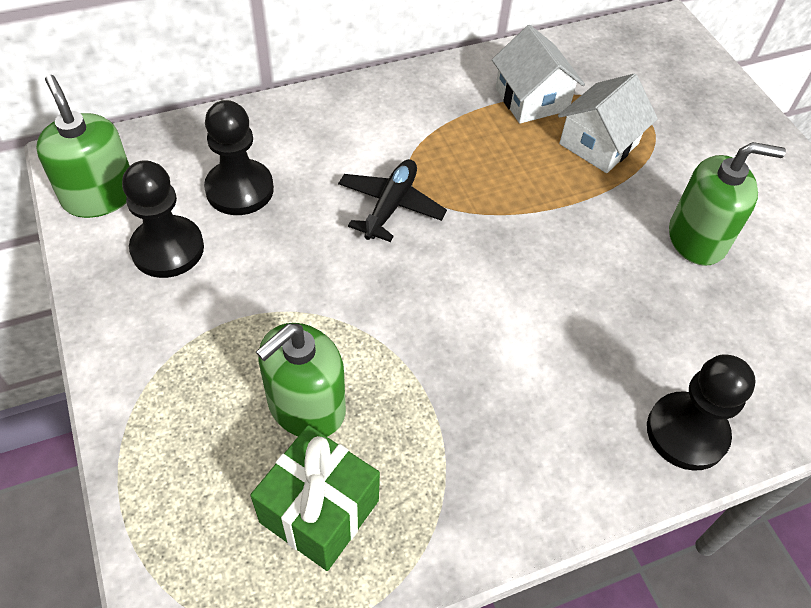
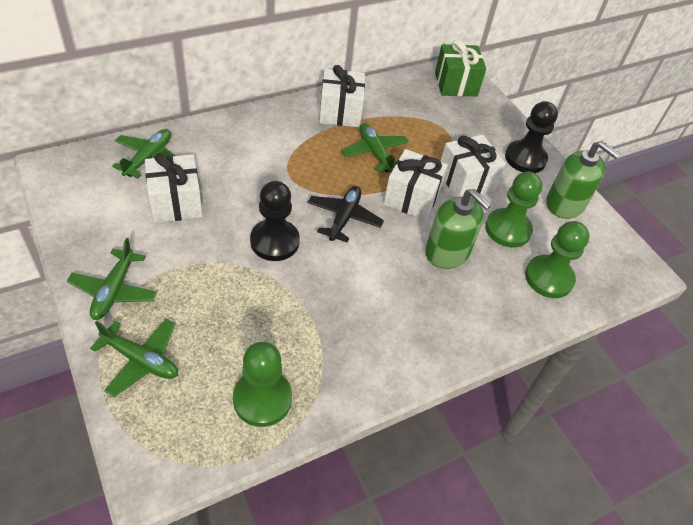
black pawn: 3 -> 2
green pawn: 0 -> 3
green plane: 0 -> 4
green soap dispenser: 3 -> 2
white gift: 0 -> 4
white house: 2 -> 0

